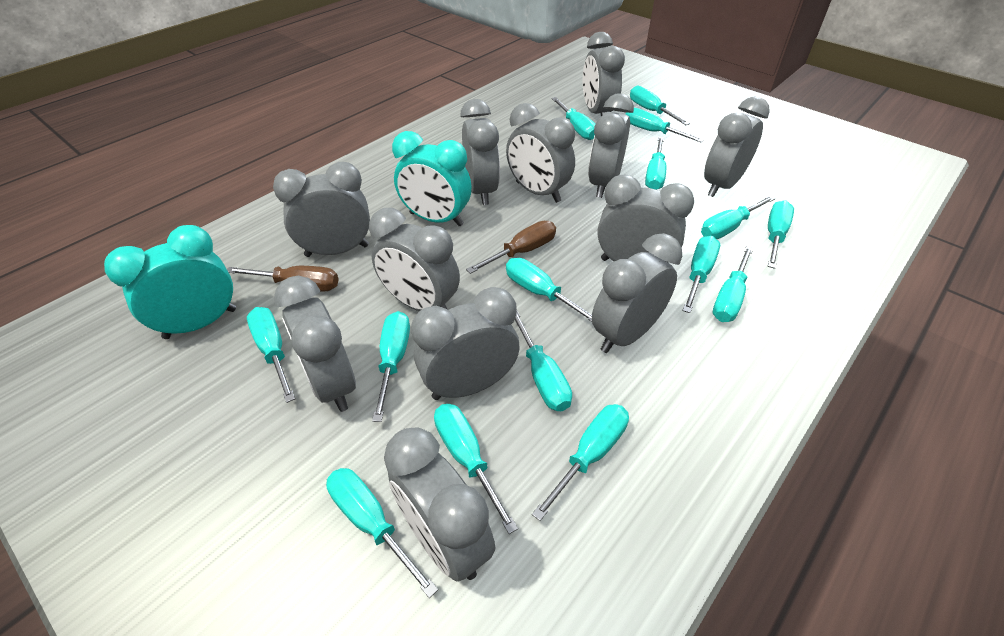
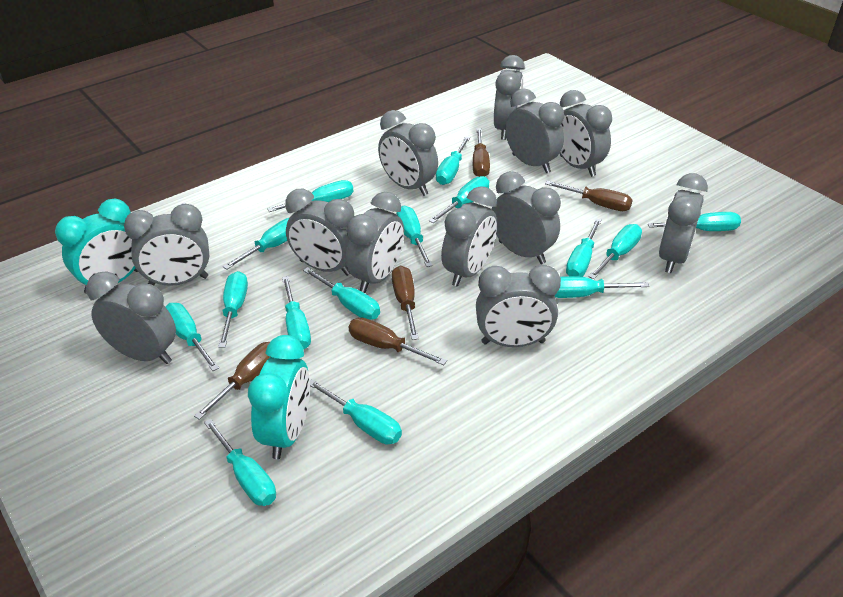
brown screwdriver: 2 -> 5

